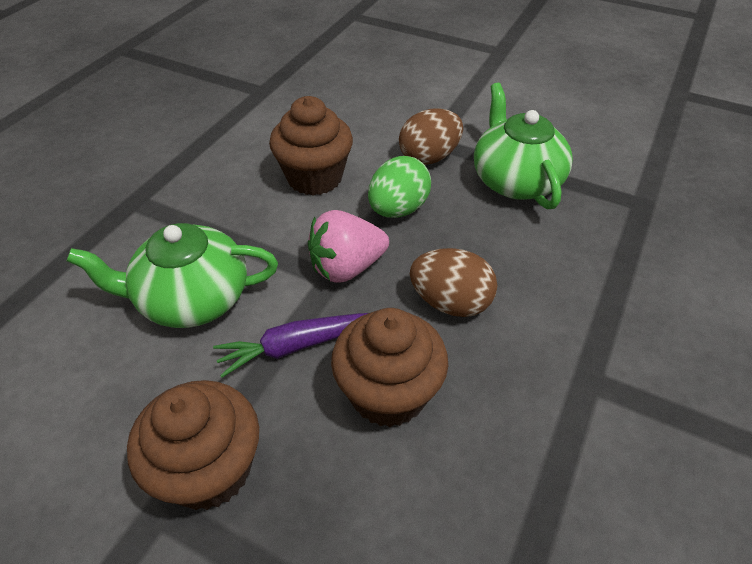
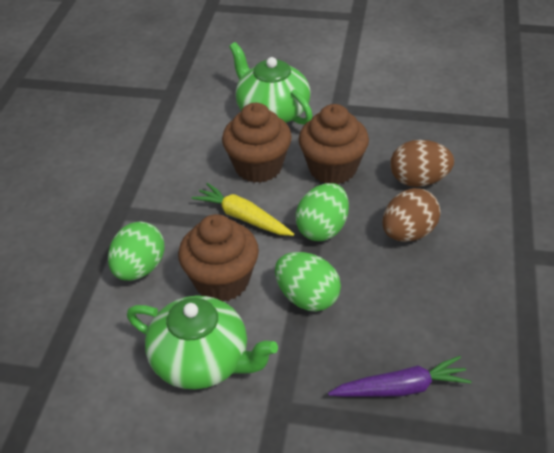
green egg: 1 -> 3
pink strawberry: 1 -> 0
yellow carrot: 0 -> 1

